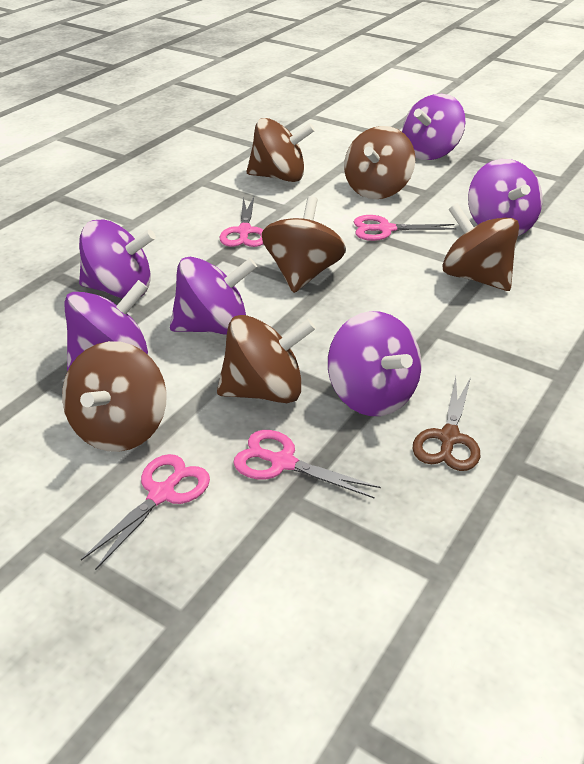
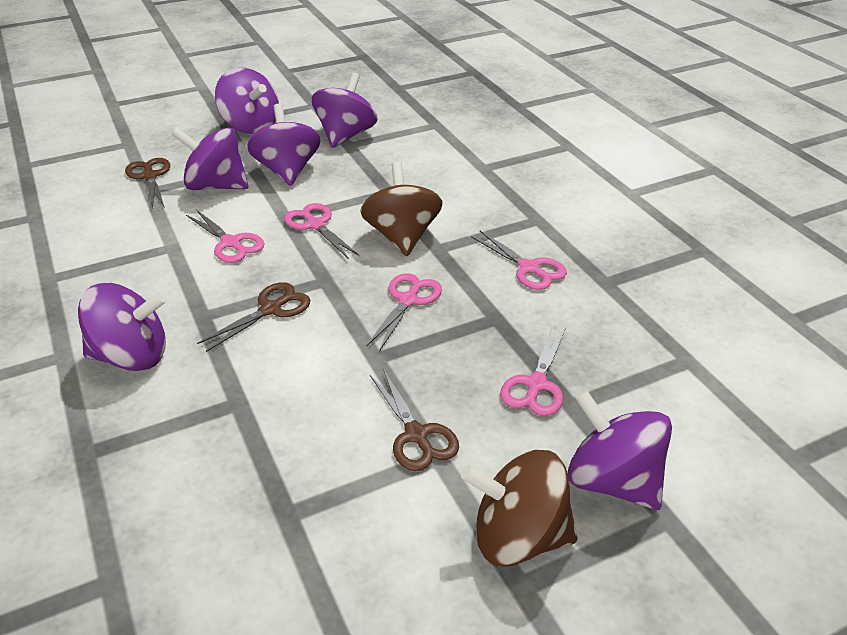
brown scissors: 1 -> 3
brown spinning top: 6 -> 2
pink scissors: 4 -> 5

